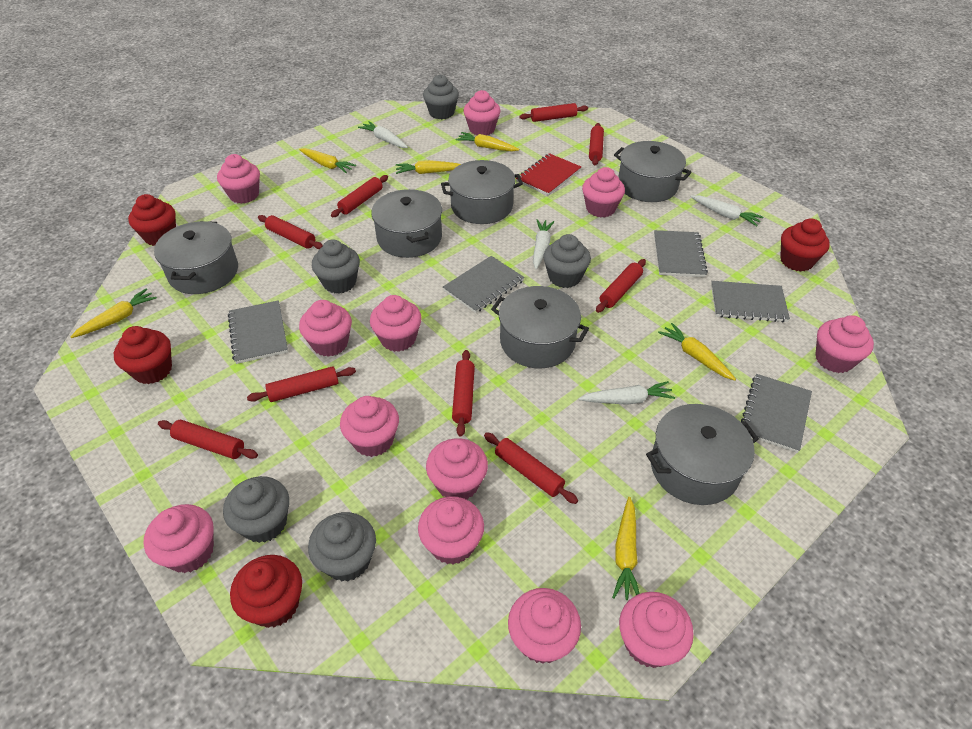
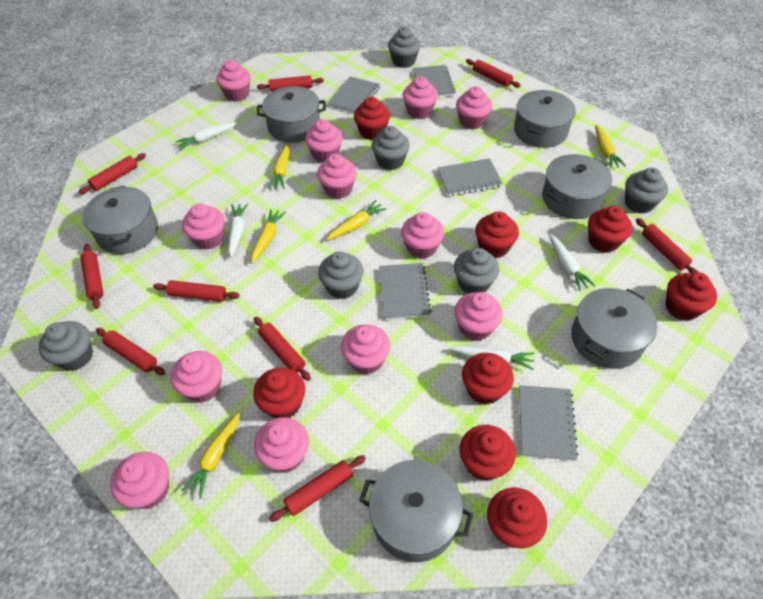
grey cupcake: 5 -> 6
red cupcake: 4 -> 8
red notebook: 1 -> 0
yellow carrot: 6 -> 5

